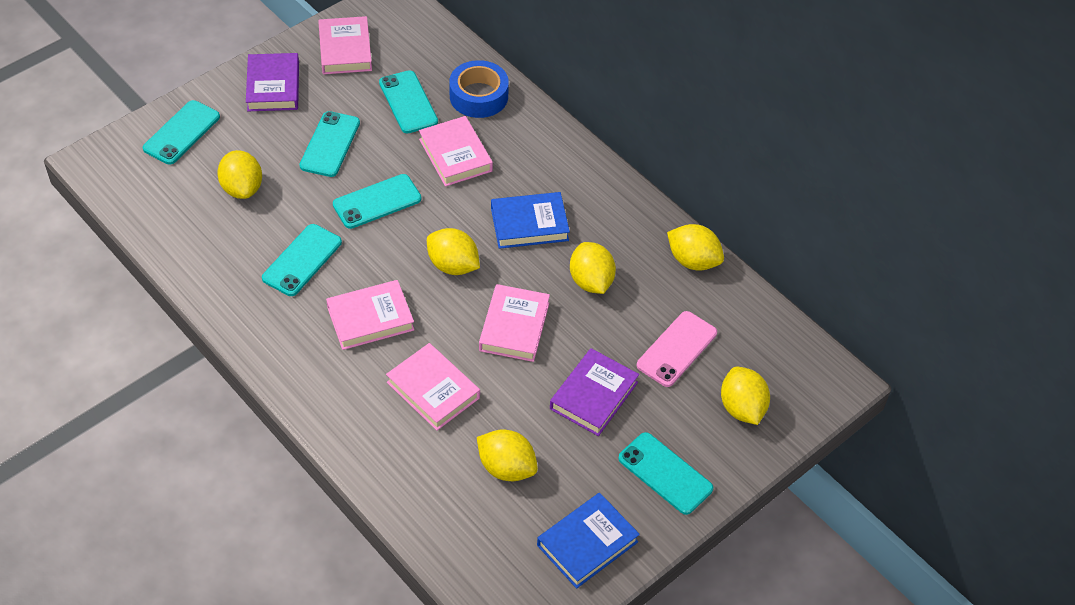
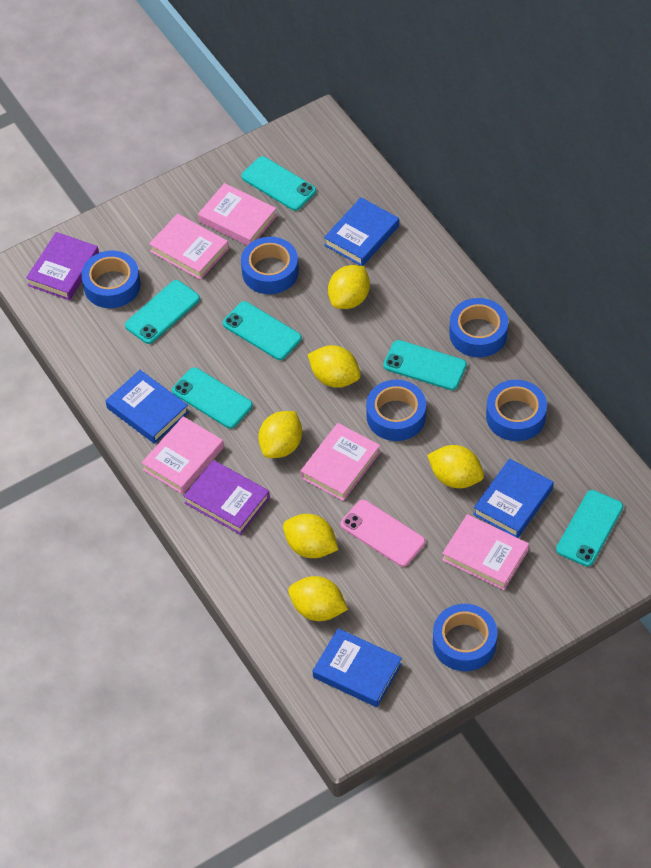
blue book: 2 -> 4
blue tape: 1 -> 6

